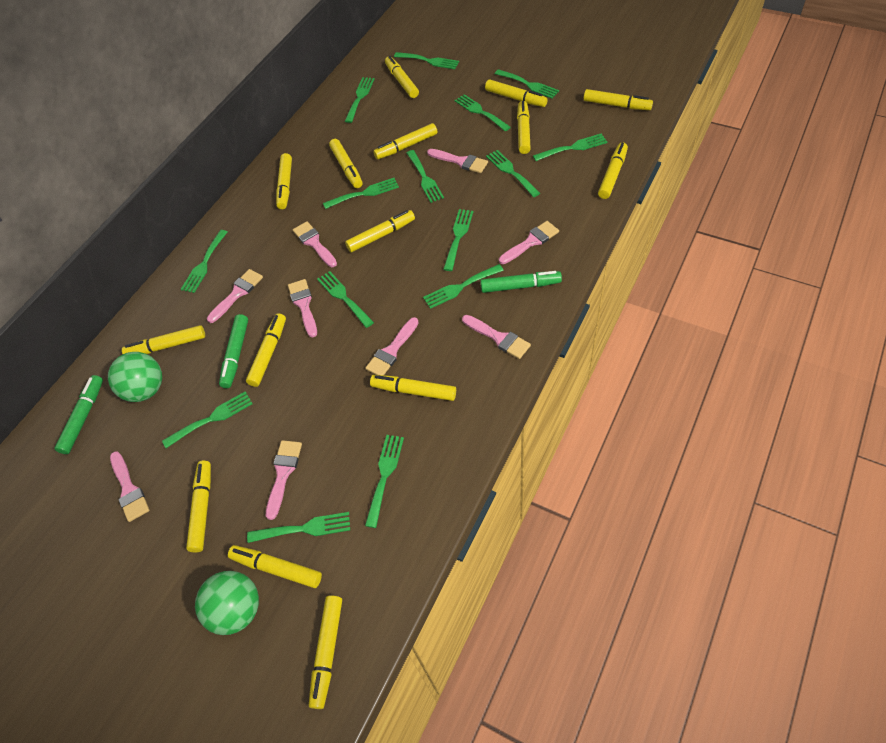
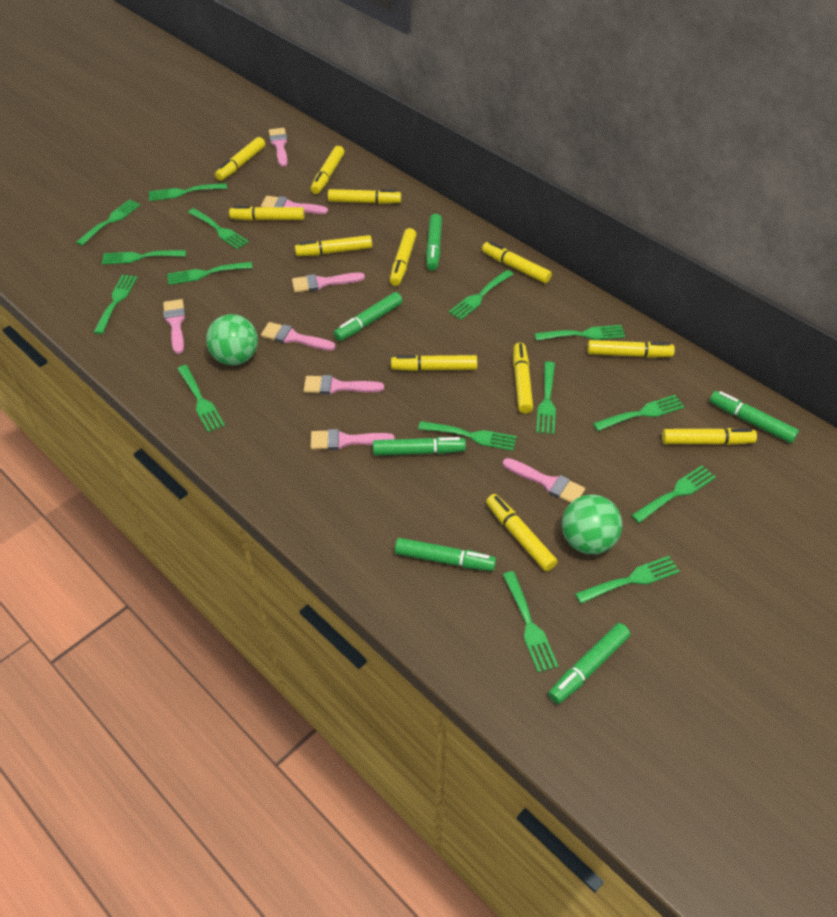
green marker: 3 -> 6
pink brush: 9 -> 8
yellow marker: 15 -> 12

